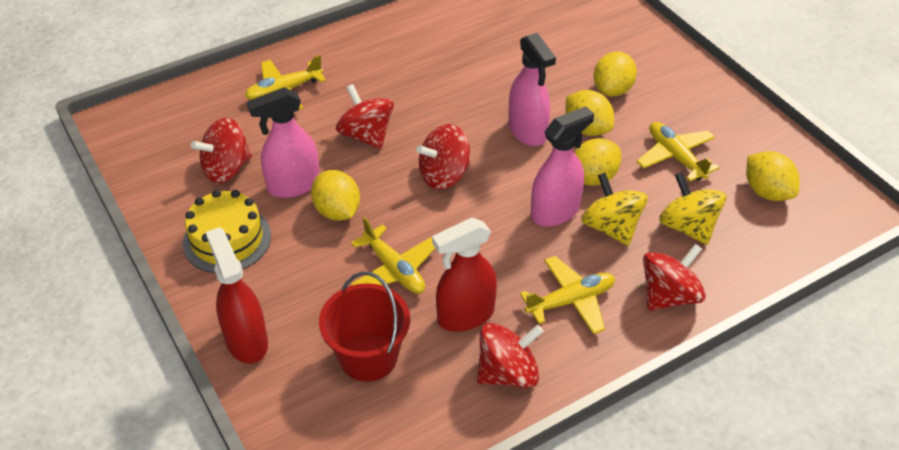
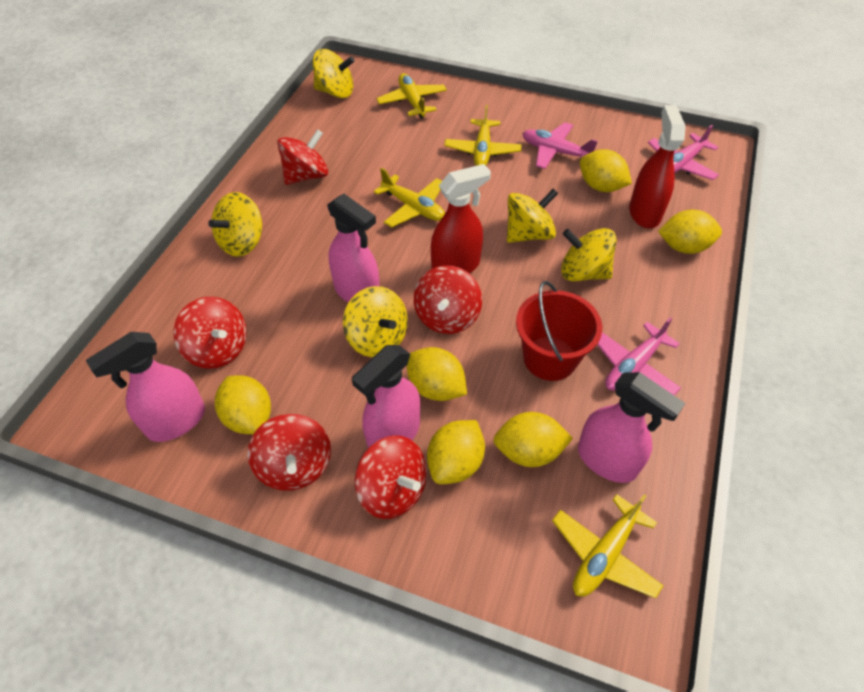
pink plane: 0 -> 3
pink spray bottle: 3 -> 4
yellow cake: 1 -> 0
yellow lemon: 5 -> 6
yellow spinning top: 2 -> 5

